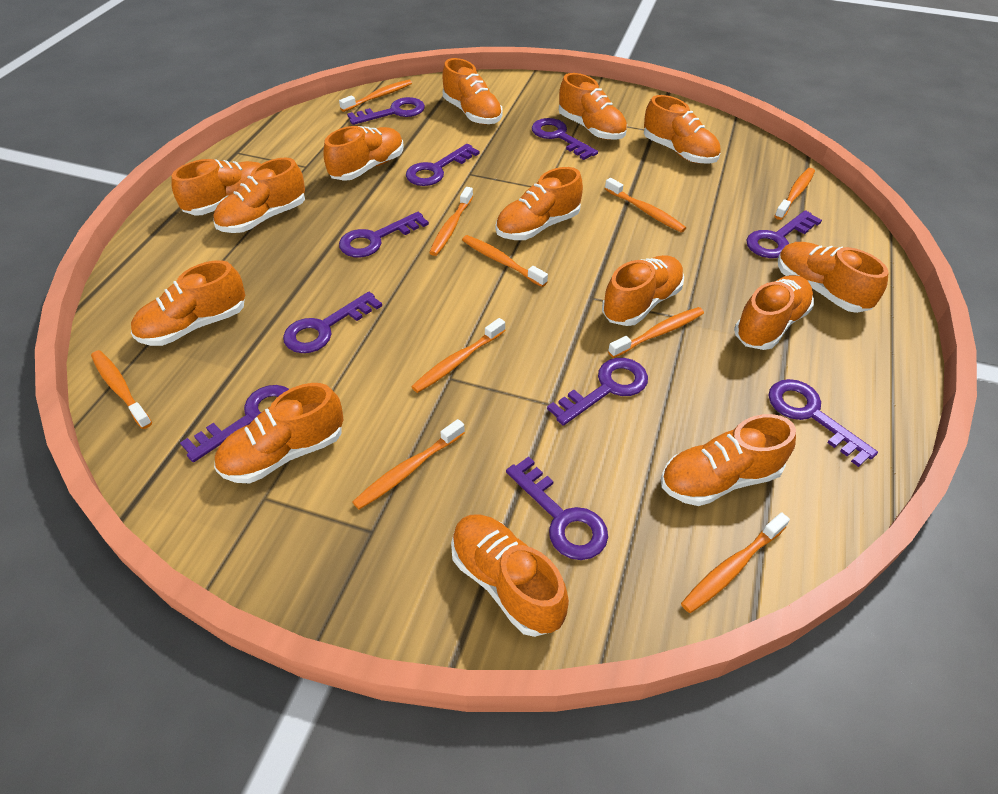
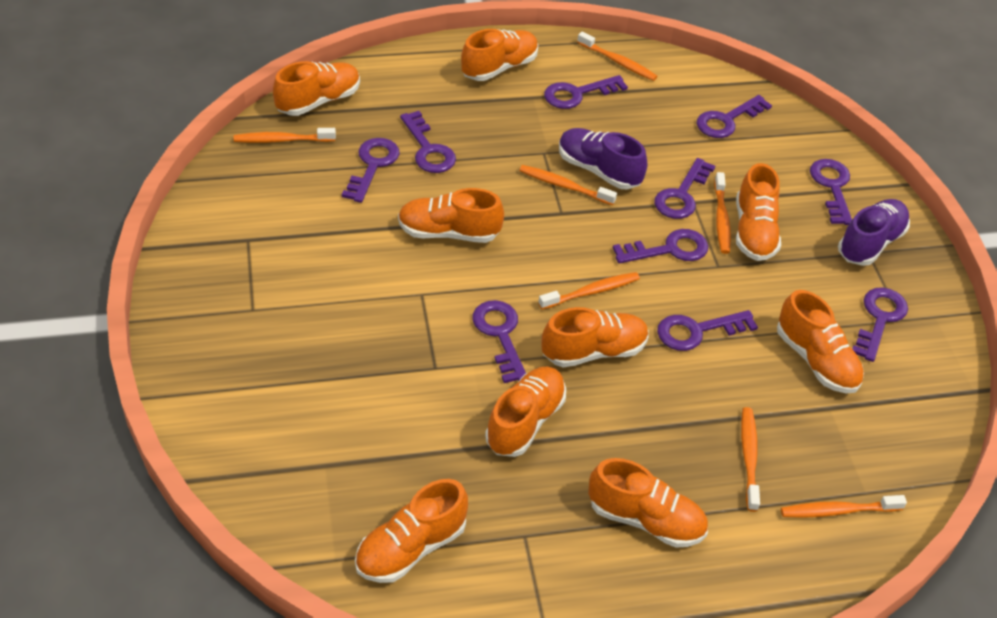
orange shoe: 14 -> 9
orange toothbrush: 10 -> 7
purple shoe: 0 -> 2

